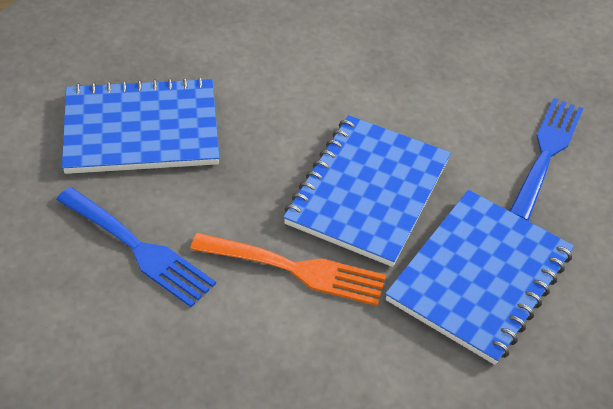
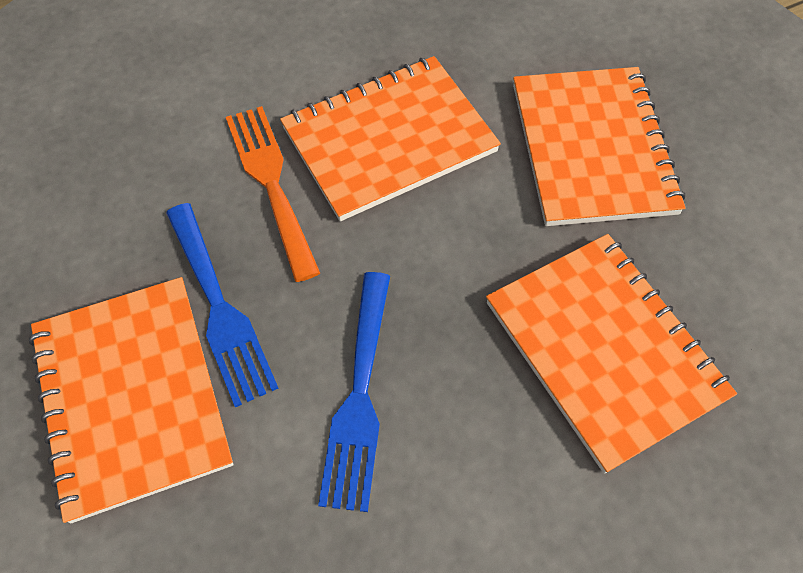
blue notebook: 3 -> 0
orange notebook: 0 -> 4

